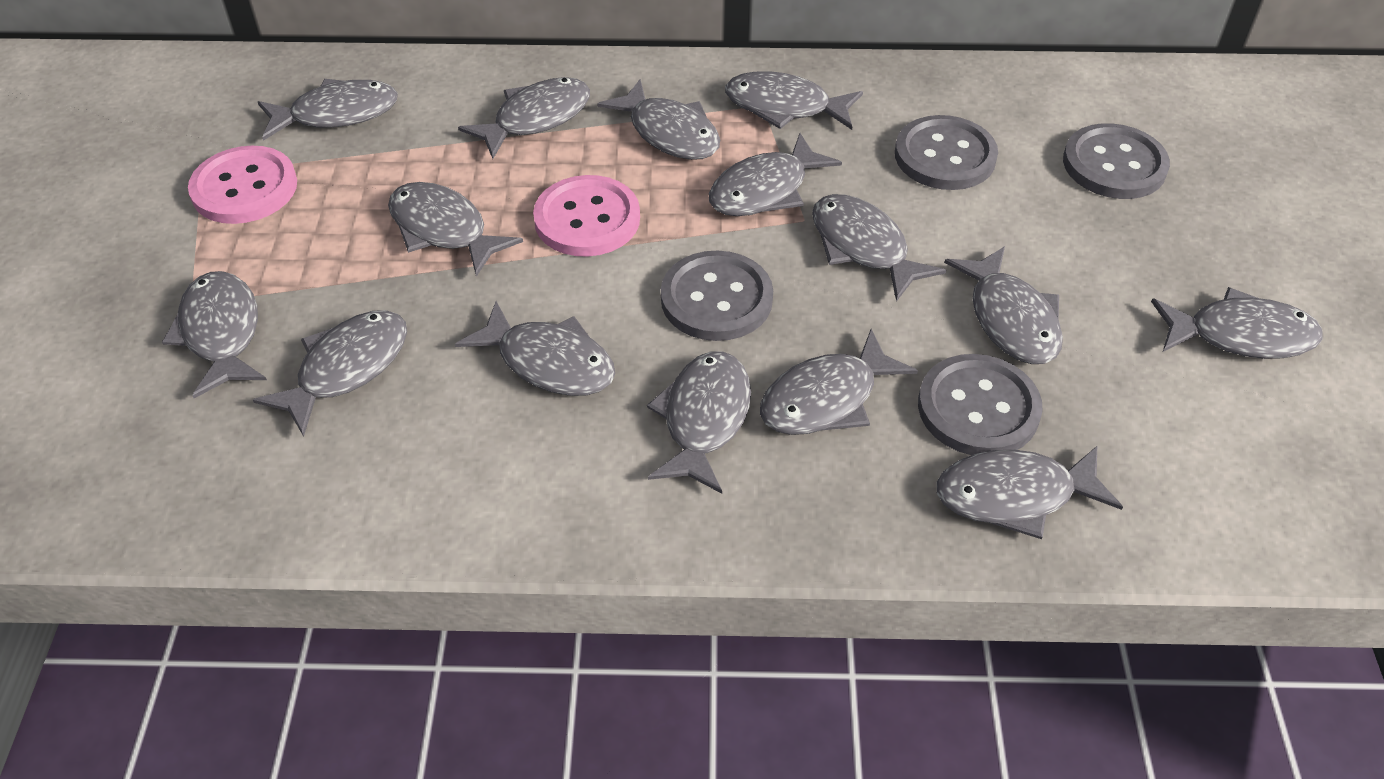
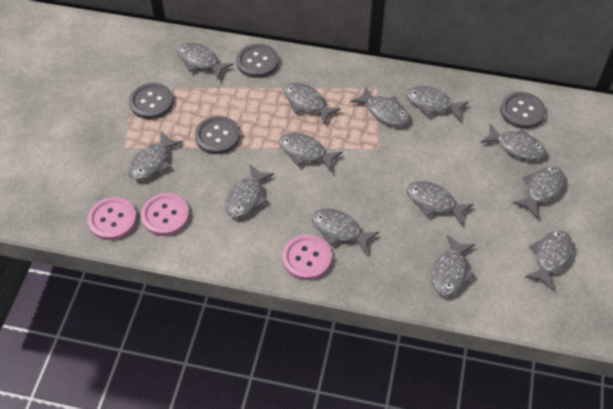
grey fish: 15 -> 13
pink button: 2 -> 3

